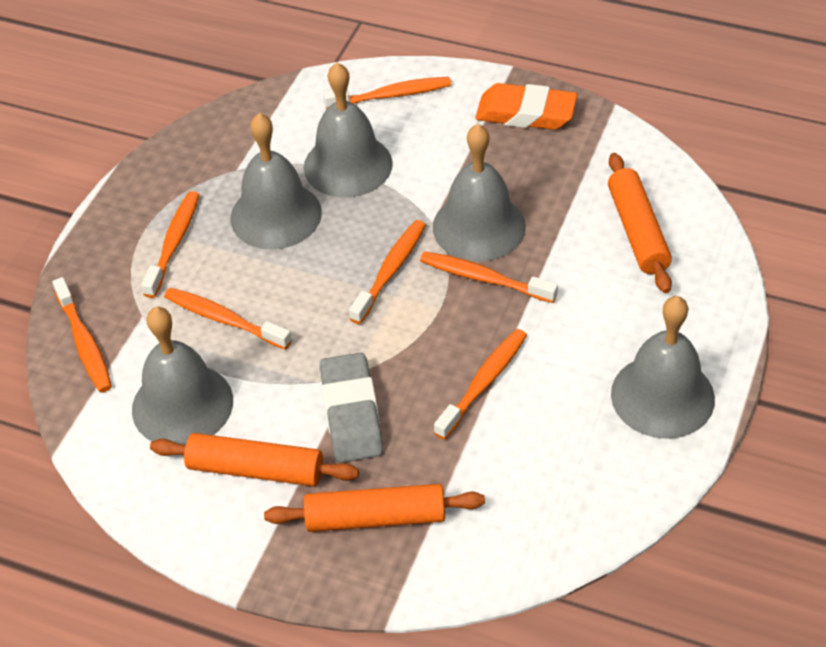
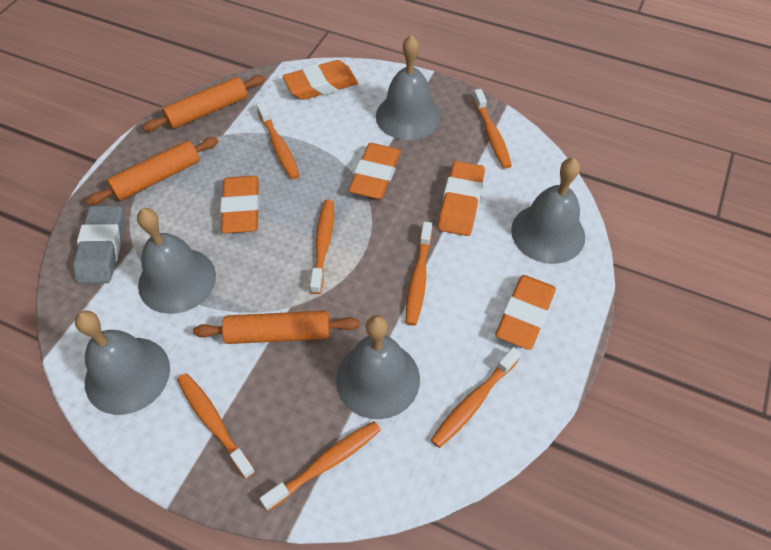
orange eraser: 1 -> 5

